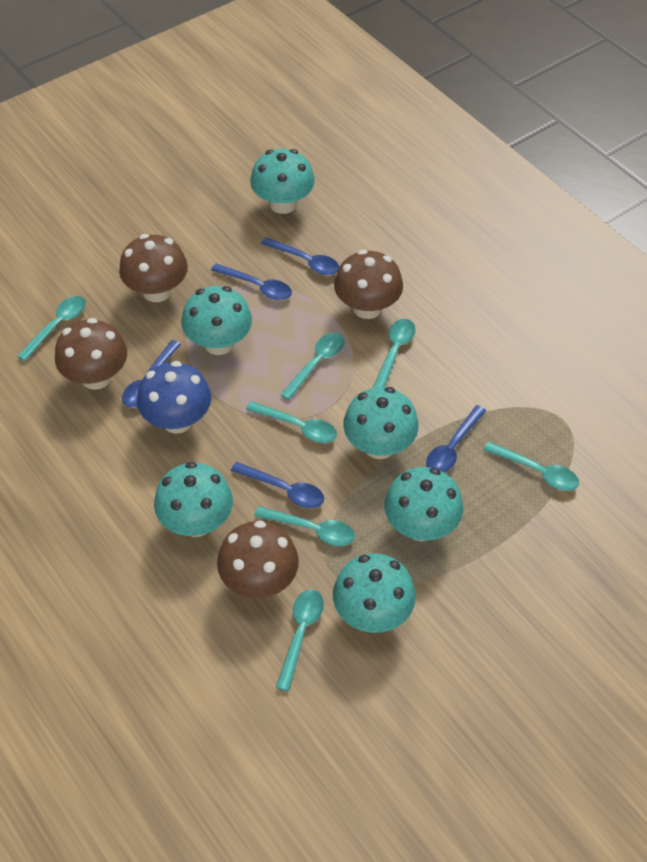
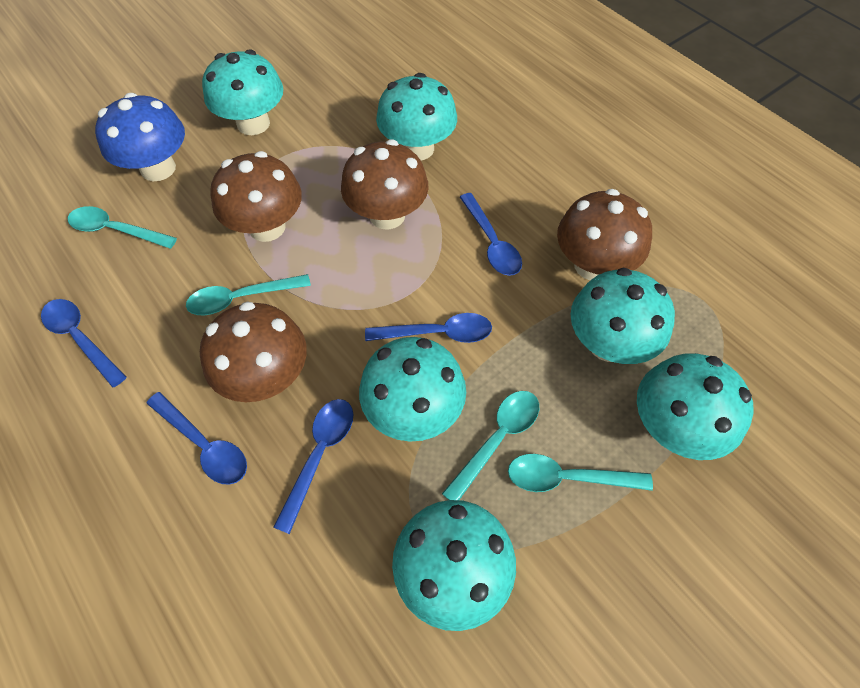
turquoise spoon: 7 -> 4

